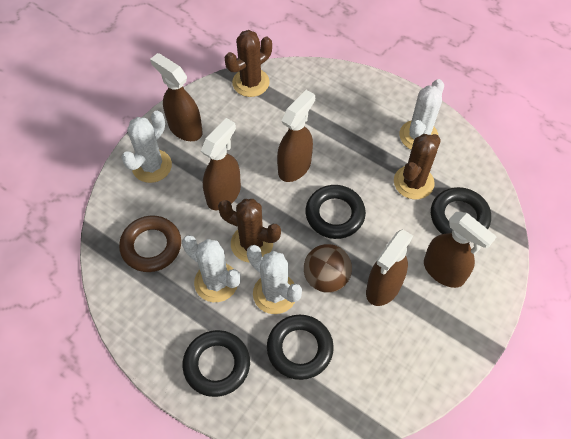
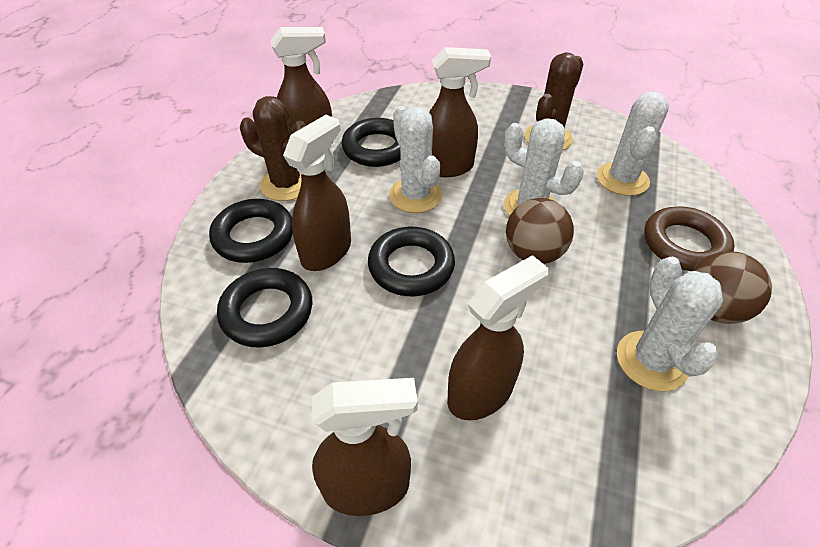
brown ball: 1 -> 2
brown cactus: 3 -> 2

